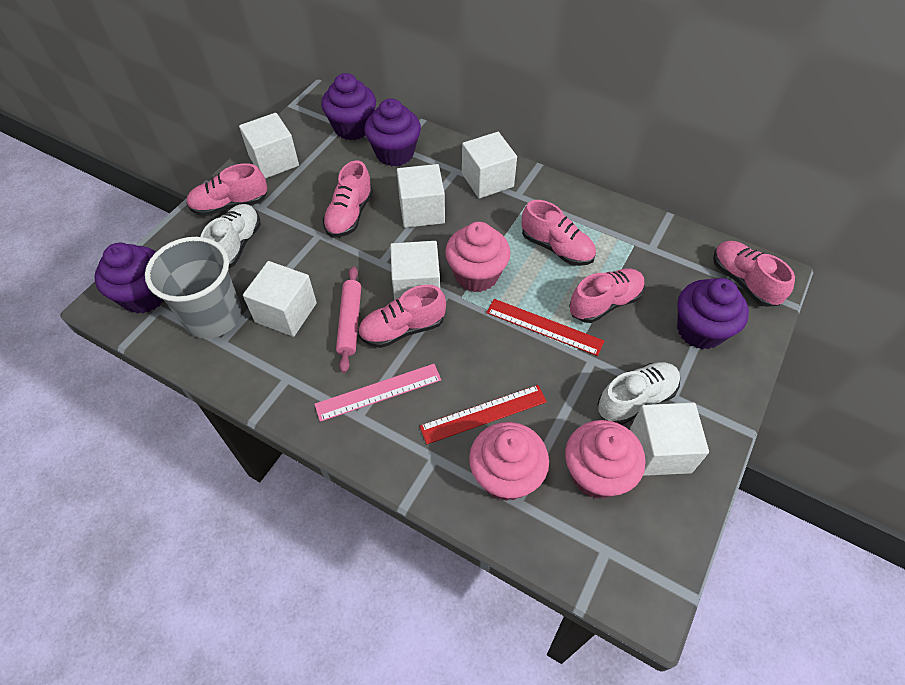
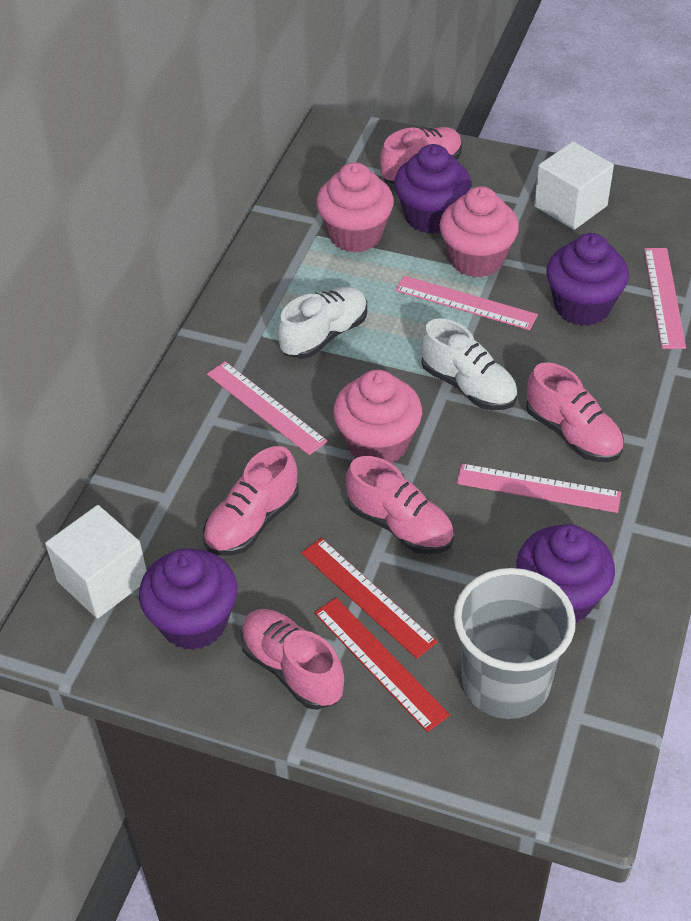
pink rolling pin: 1 -> 0
pink ruler: 1 -> 4
pink shoe: 6 -> 5
white cube: 6 -> 2

